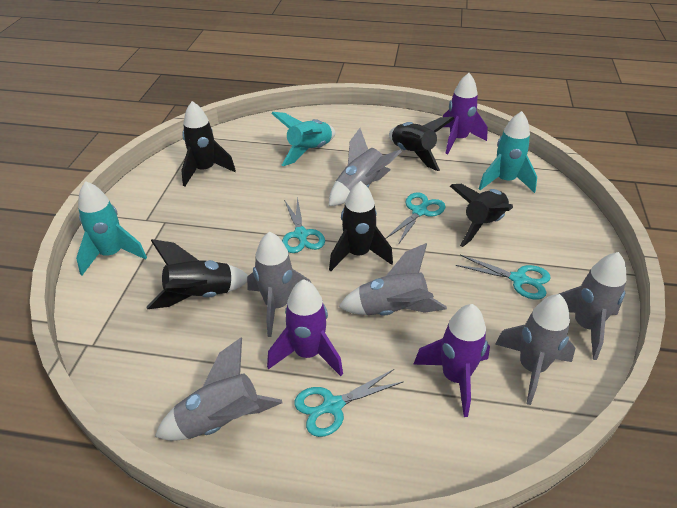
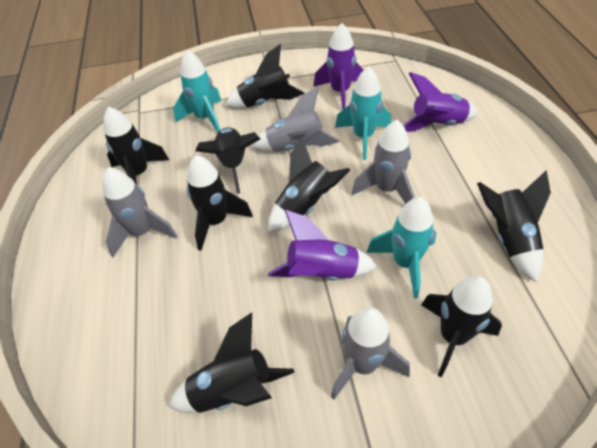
black rocket: 5 -> 8
grey rocket: 6 -> 4
turquoise scissors: 4 -> 0

